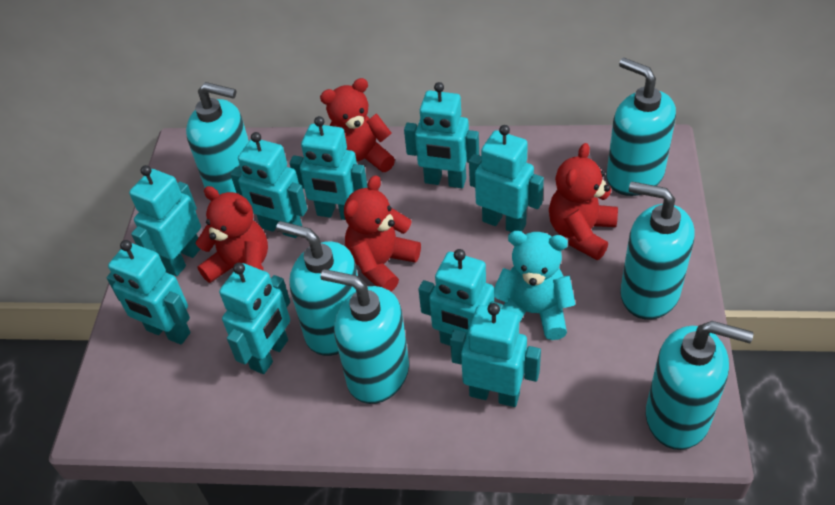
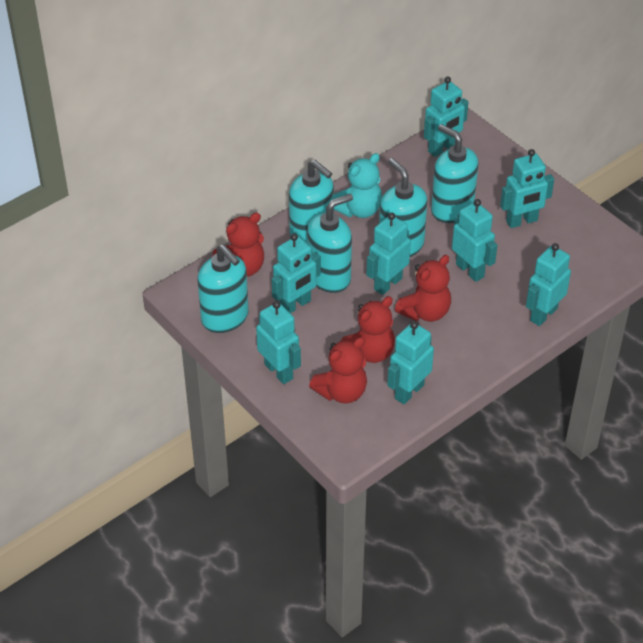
turquoise robot: 9 -> 8
turquoise soap dispenser: 6 -> 5

